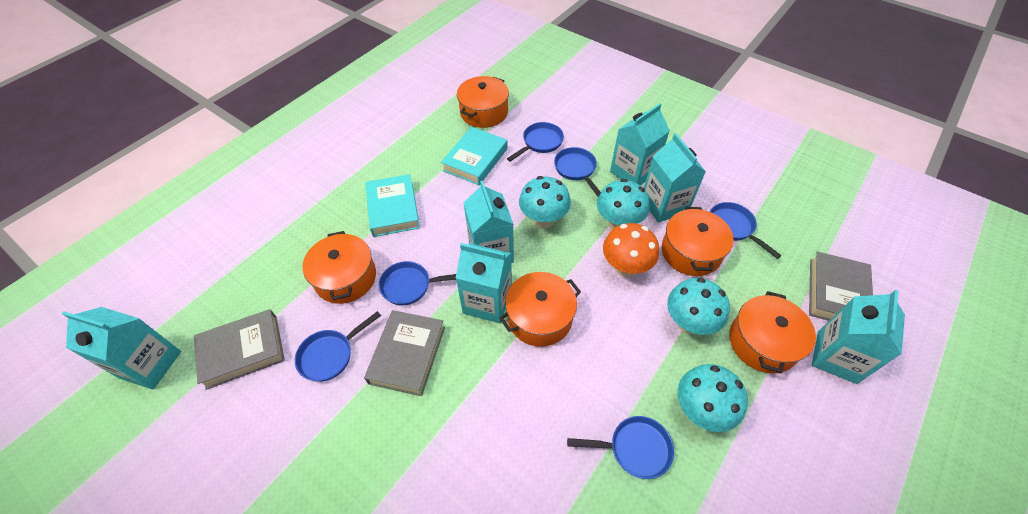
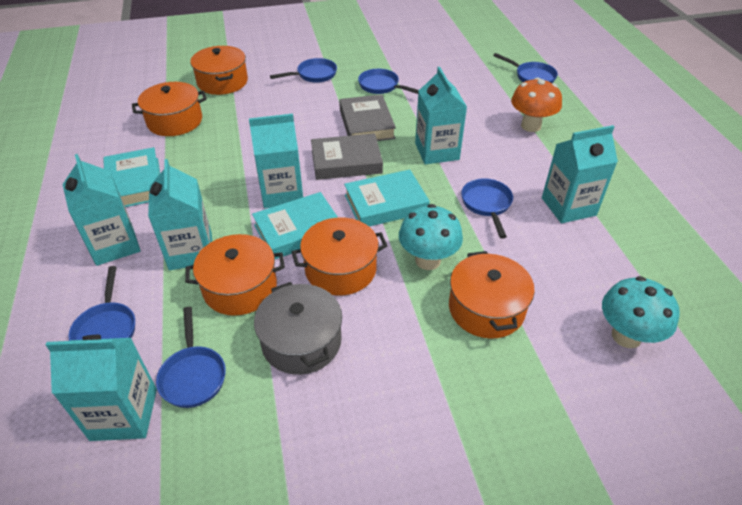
grey book: 3 -> 2
grey pot: 0 -> 1
turquoise book: 2 -> 3
turquoise mushroom: 4 -> 2

